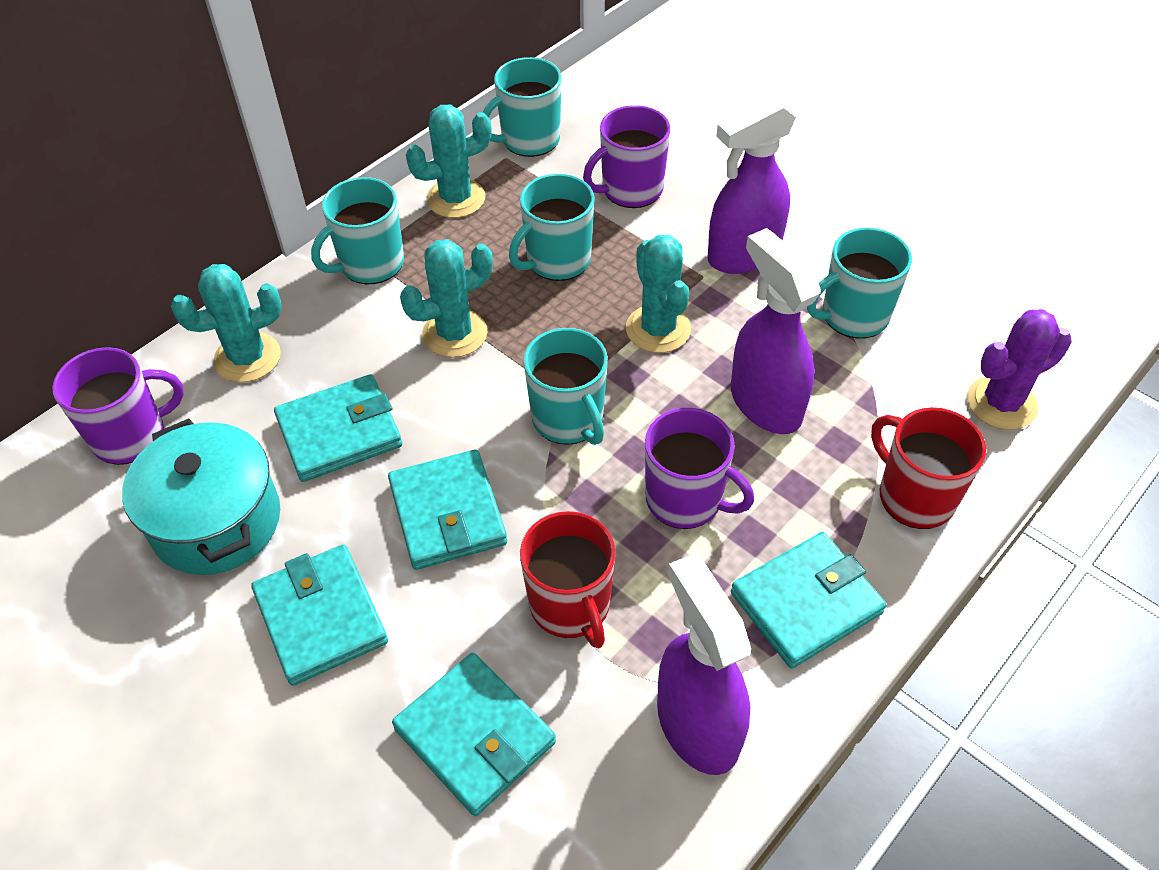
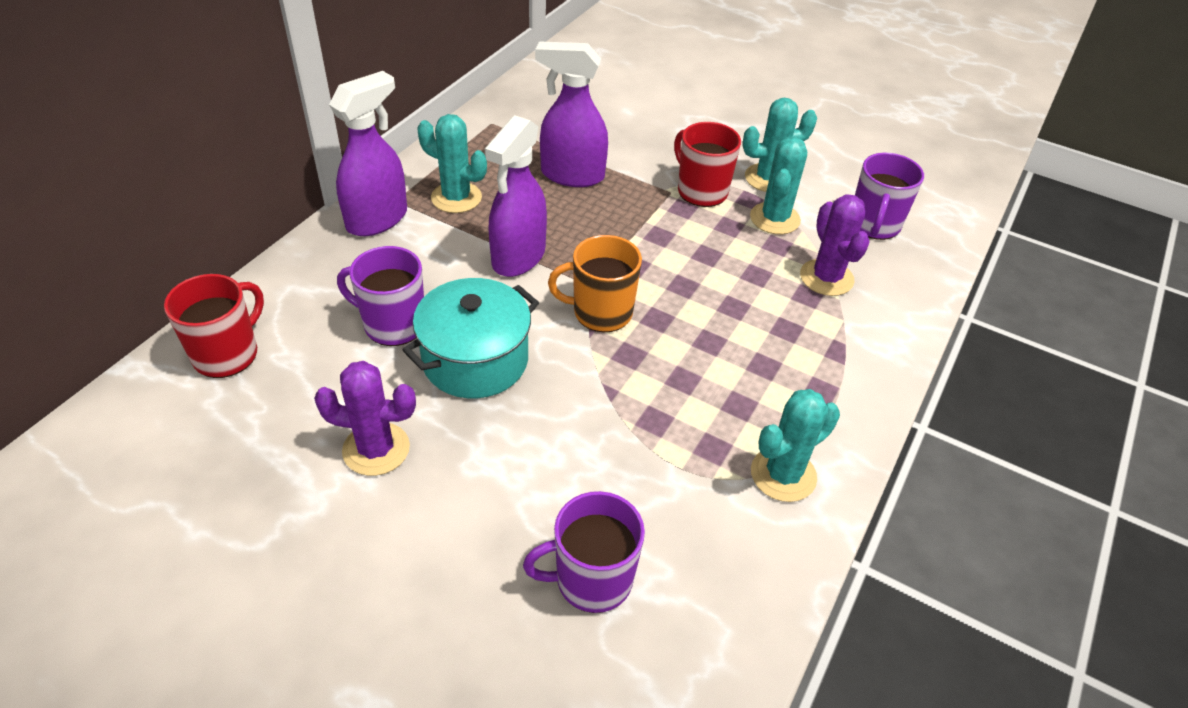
orange mug: 0 -> 1
purple cactus: 1 -> 2
turquoise mug: 5 -> 0
turquoise wallet: 5 -> 0

